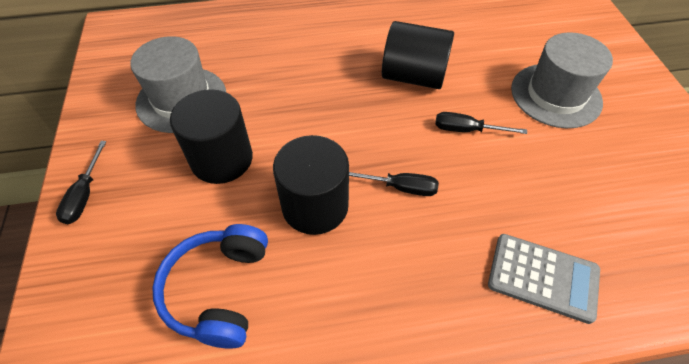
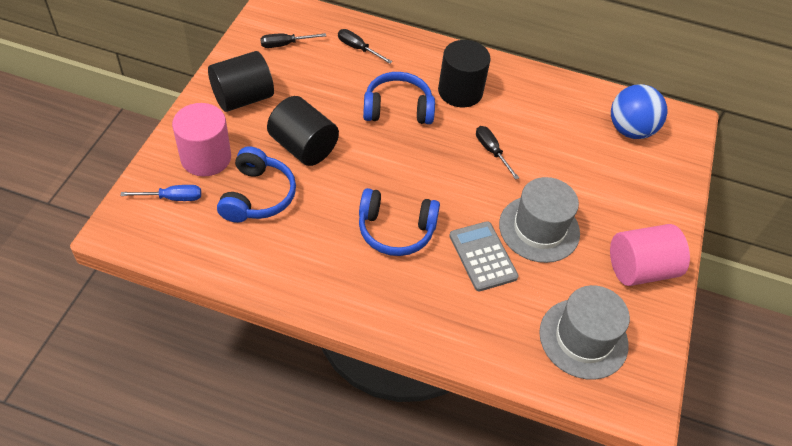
blue ball: 0 -> 1
blue headphones: 1 -> 3
blue screwdriver: 0 -> 1
pink cylinder: 0 -> 2

